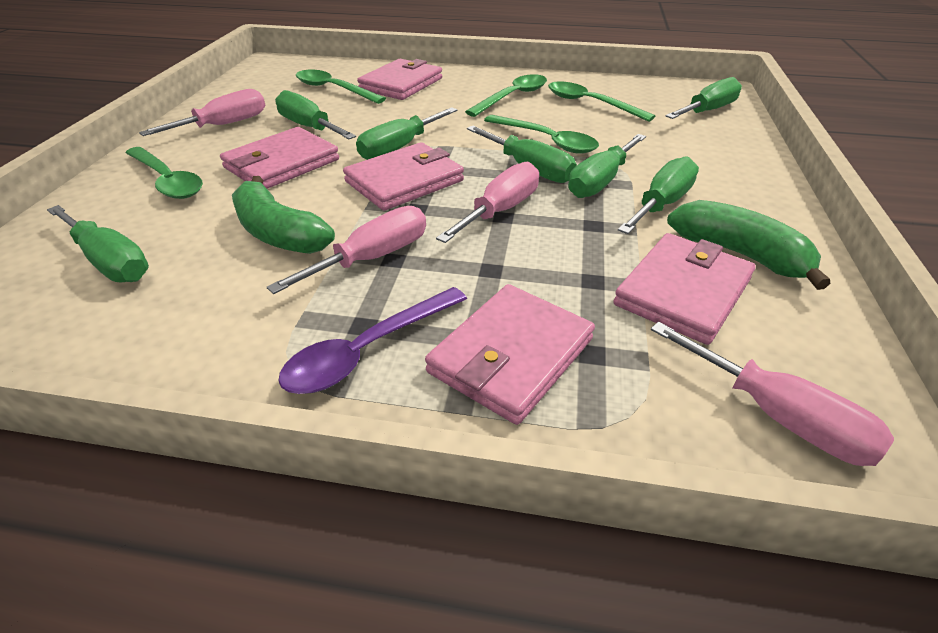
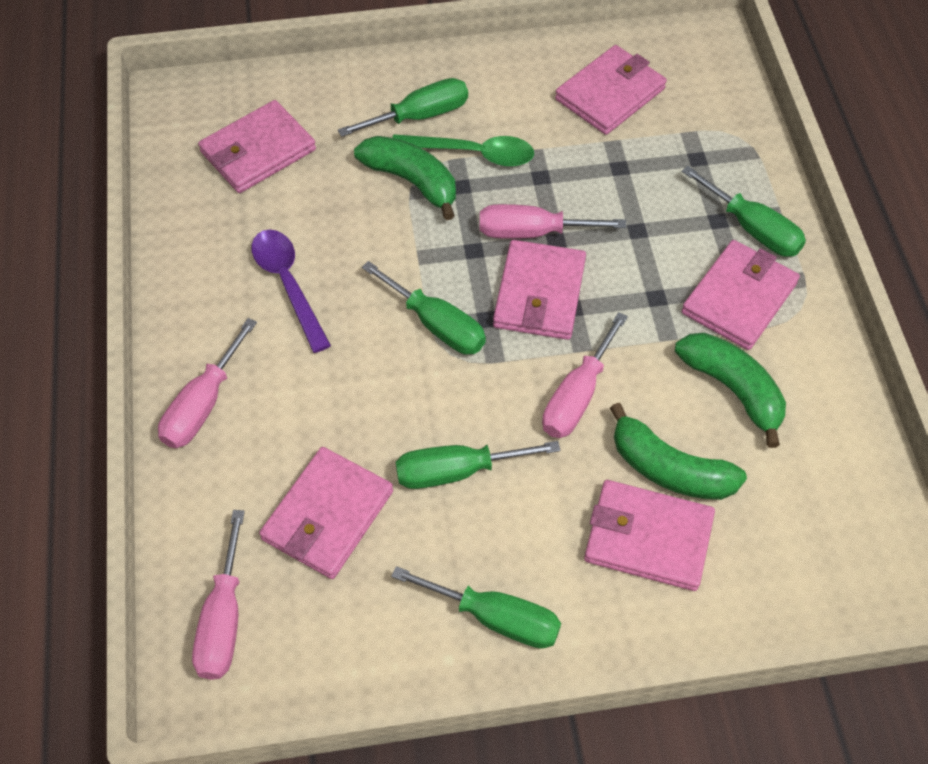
green banana: 2 -> 3
green screwdriver: 7 -> 5
green spoon: 5 -> 1
pink wallet: 5 -> 6

